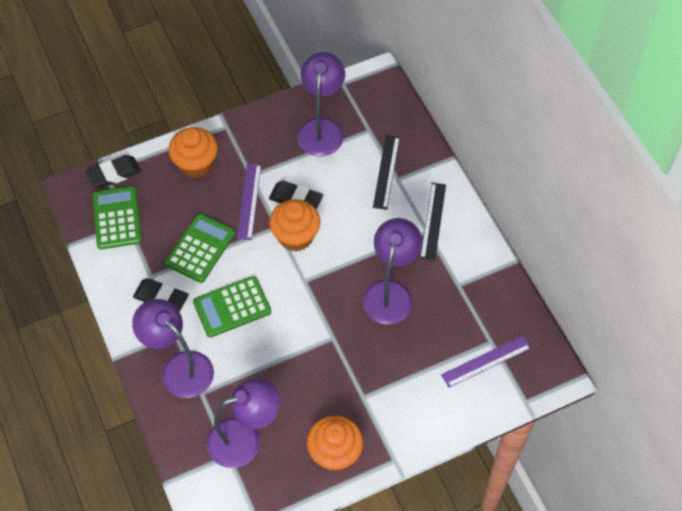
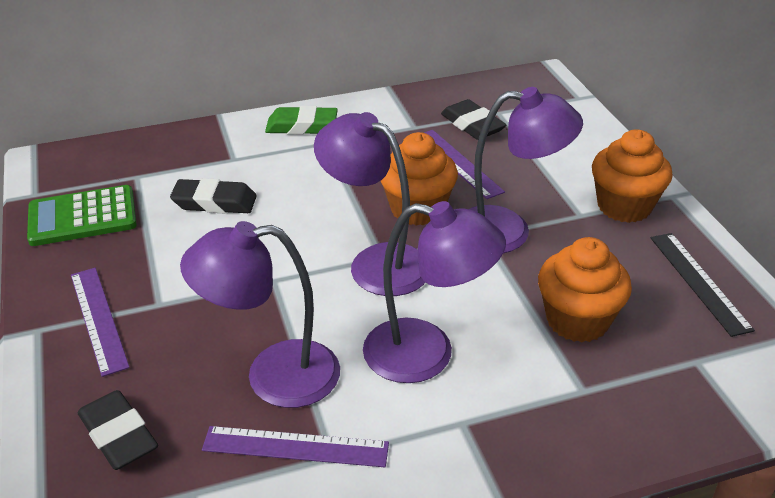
black ruler: 2 -> 1
green calculator: 3 -> 1
green eraser: 0 -> 1
purple ruler: 2 -> 3

